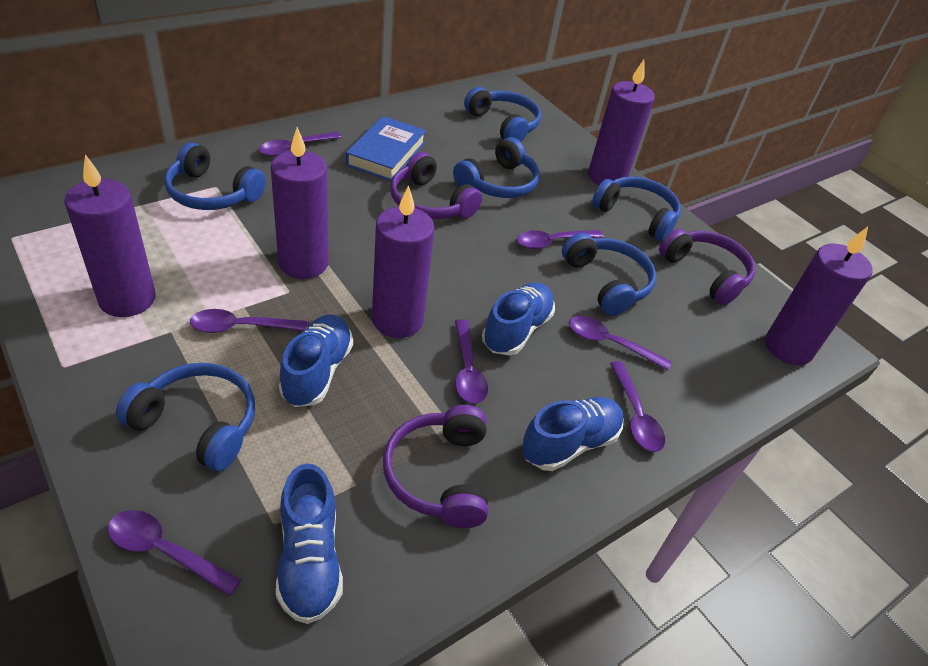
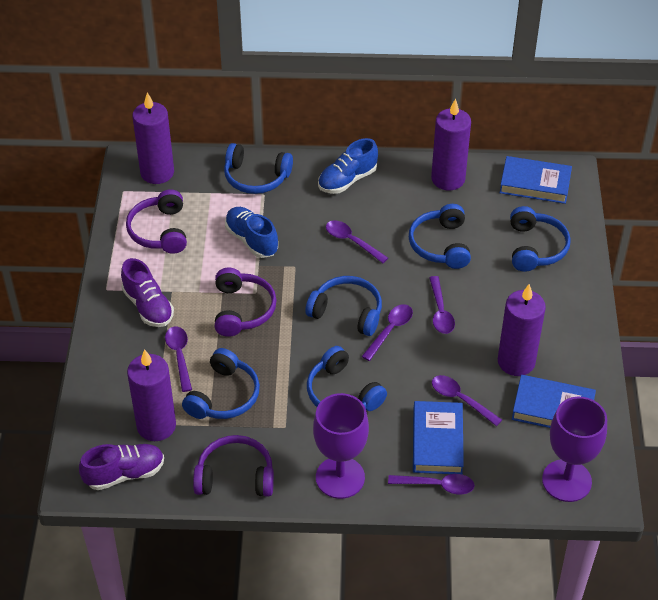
blue book: 1 -> 3
blue shoe: 4 -> 2
purple candle: 5 -> 4
purple goblet: 0 -> 2
purple shoe: 0 -> 2
purple spoon: 7 -> 6

